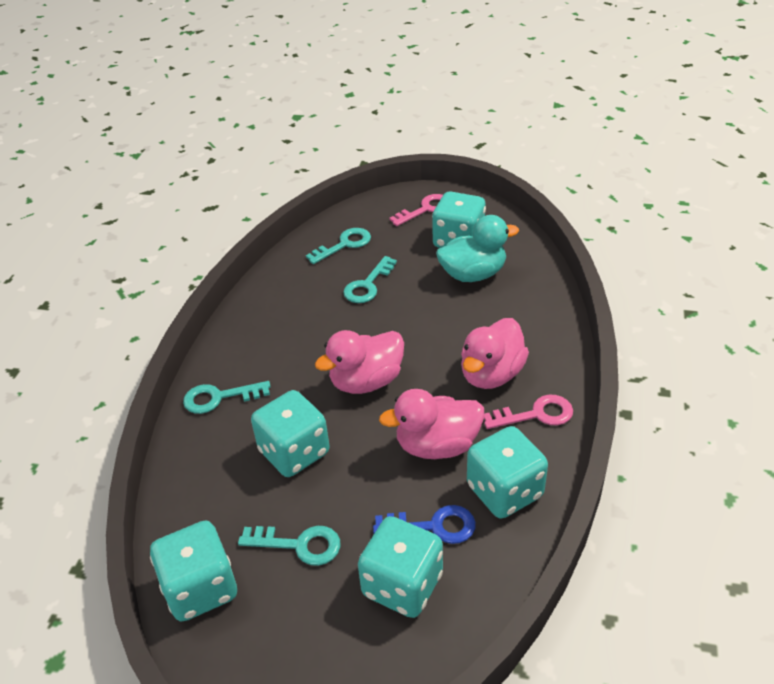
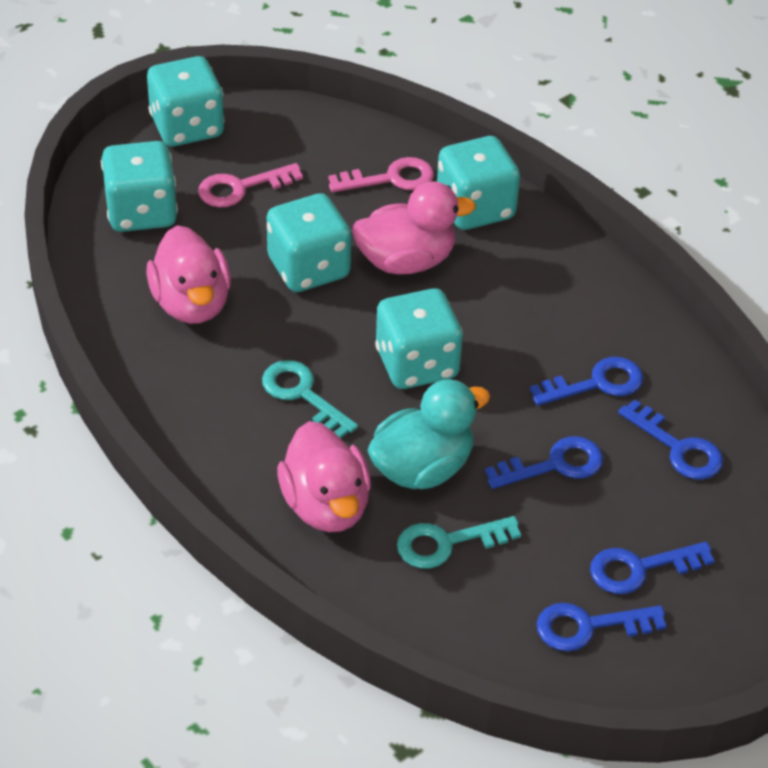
blue key: 1 -> 5
turquoise key: 4 -> 2

